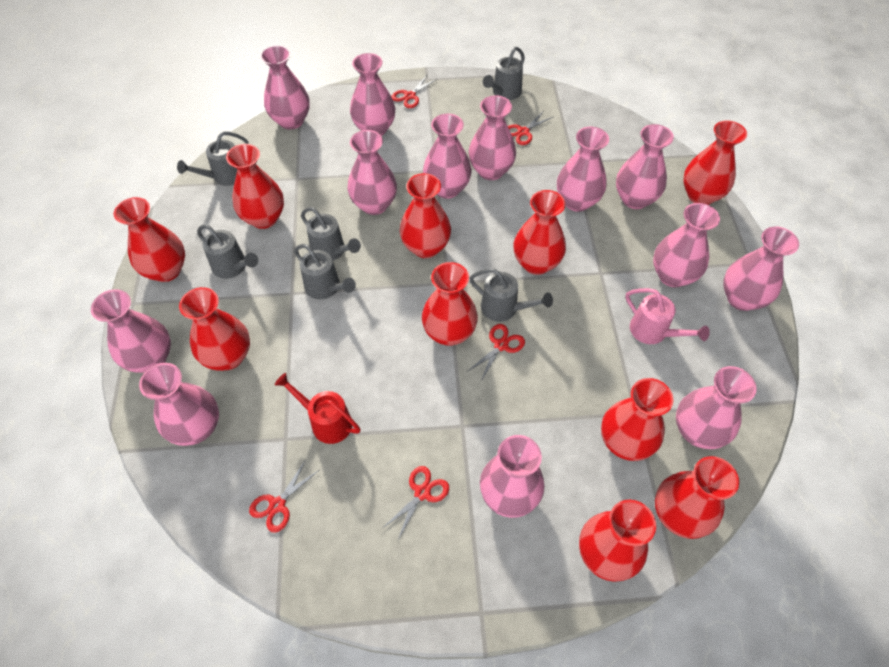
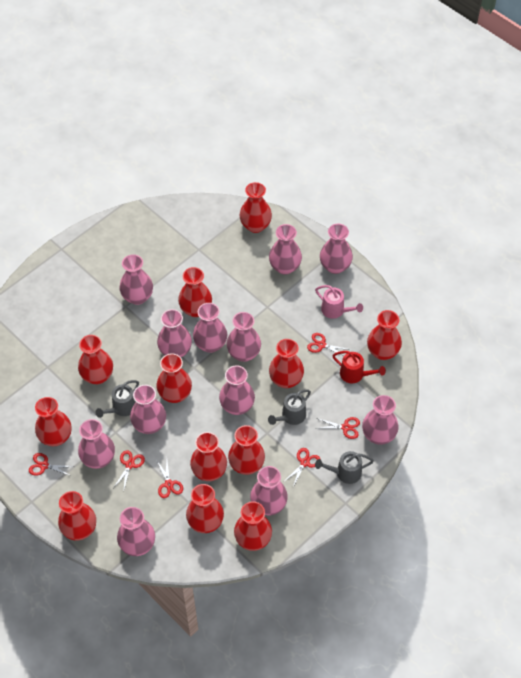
grey watering can: 6 -> 3
pink vase: 13 -> 12
red scissors: 5 -> 6
red vase: 10 -> 12

